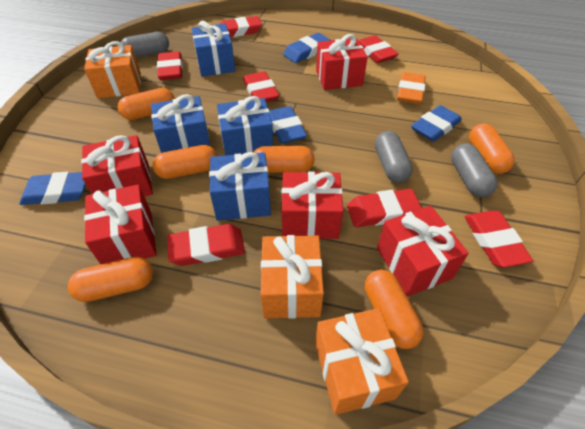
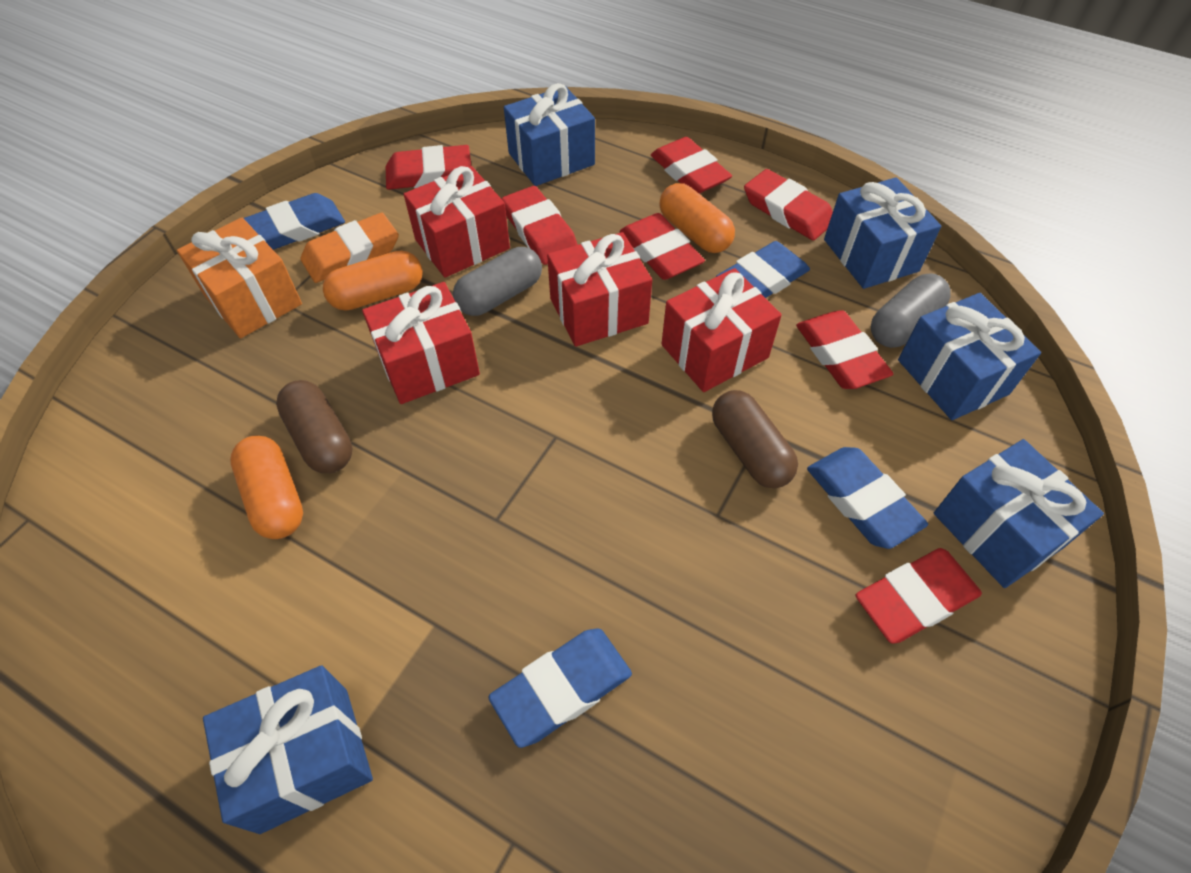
blue gift: 4 -> 5
brown capsule: 0 -> 2
grey capsule: 3 -> 2
orange capsule: 6 -> 3
orange gift: 3 -> 1
red gift: 5 -> 4

